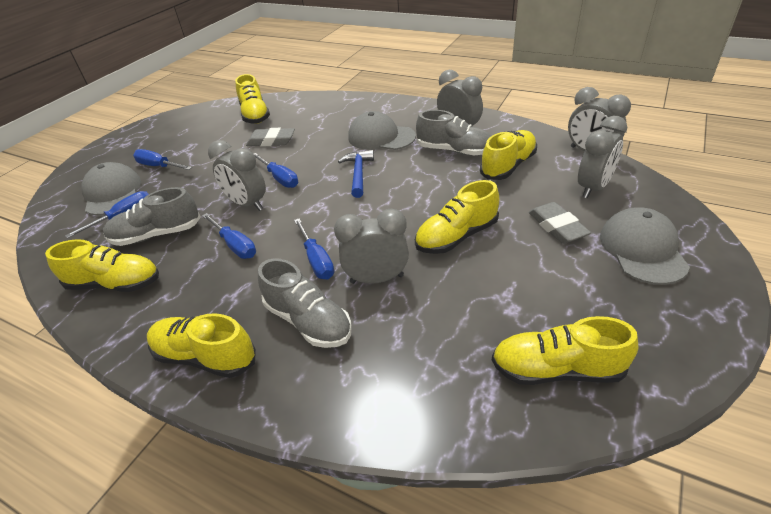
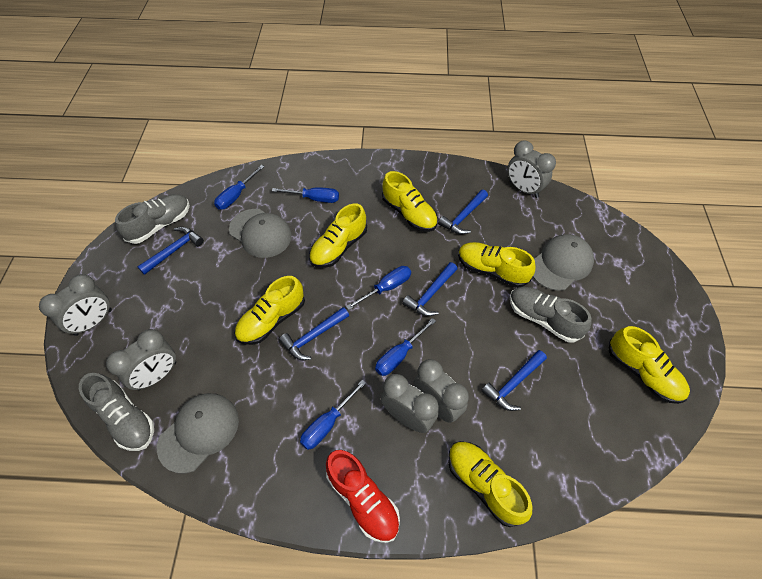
blue hammer: 1 -> 5
grey eraser: 2 -> 0
red shoe: 0 -> 1

